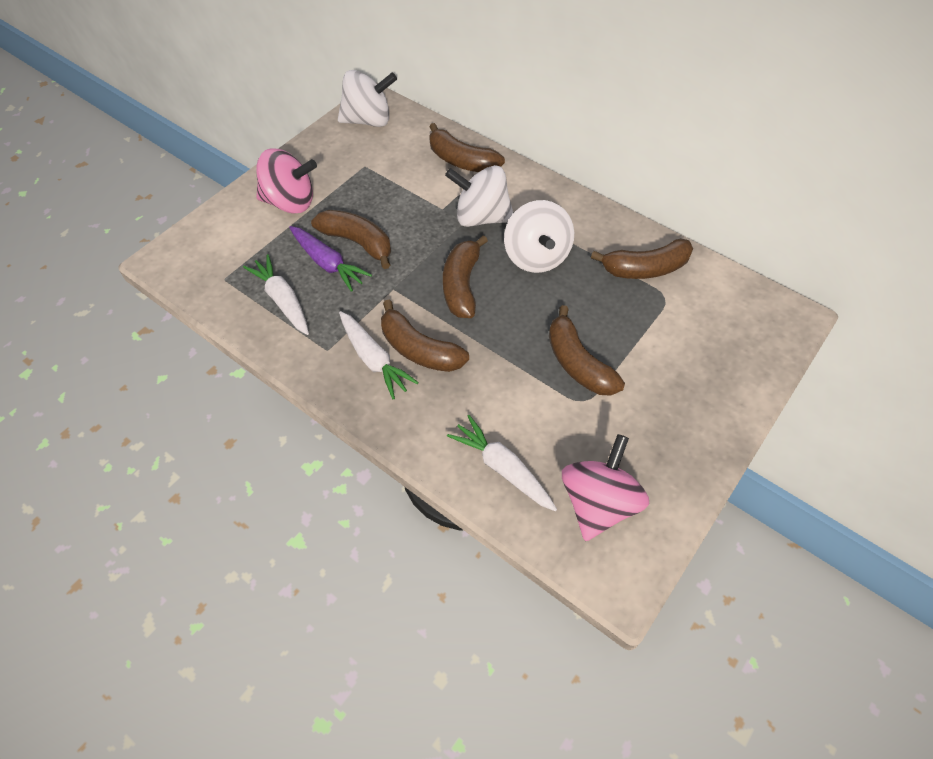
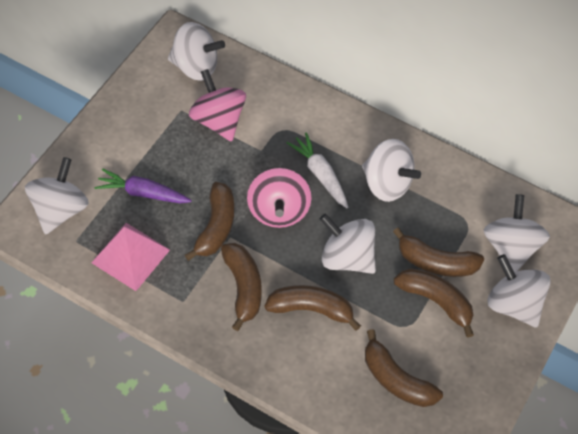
pink pyramid: 0 -> 1
white carrot: 3 -> 1
white spinning top: 3 -> 6

